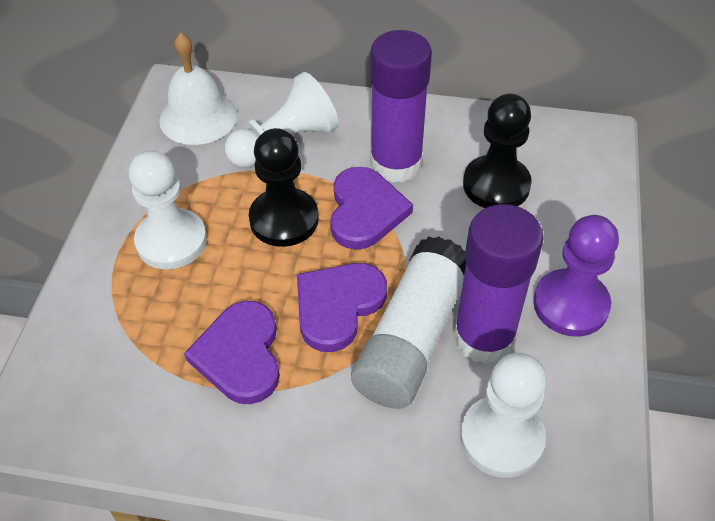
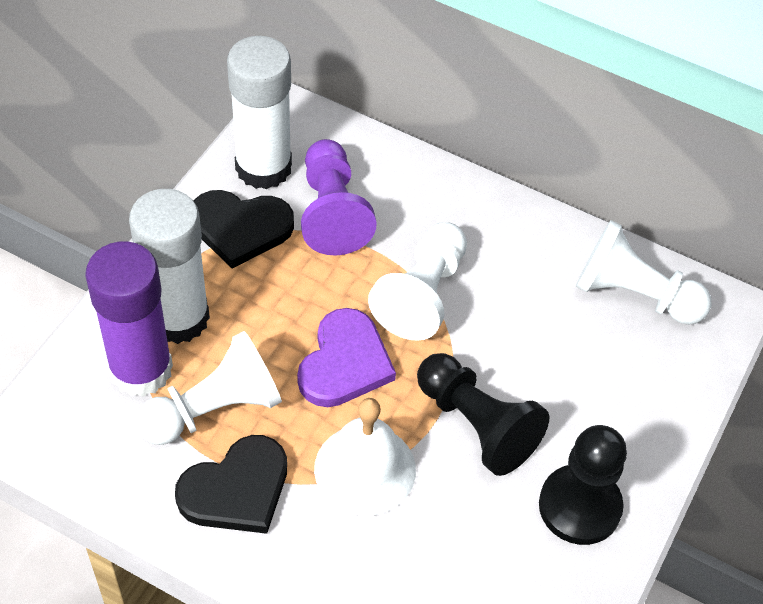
black heart: 0 -> 2
purple glue stick: 2 -> 1
purple heart: 3 -> 1
white glue stick: 1 -> 2

